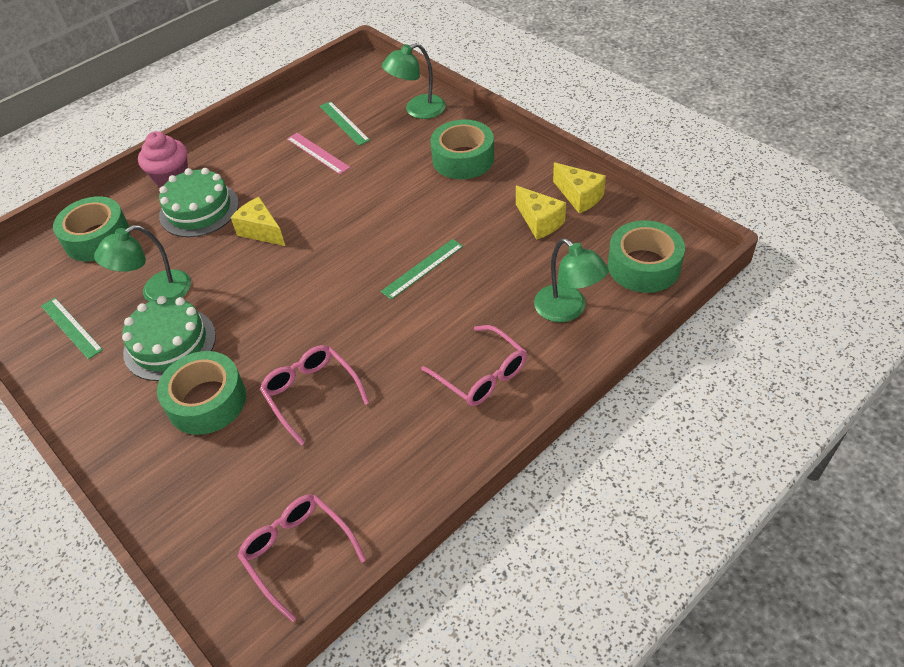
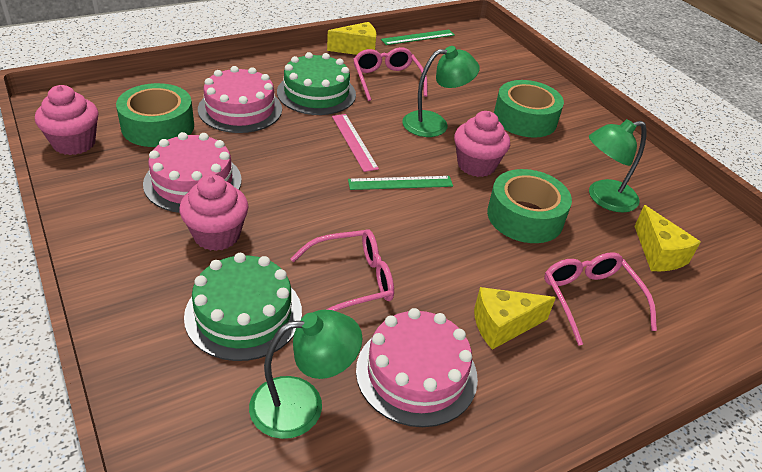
green ruler: 3 -> 2
green tape: 4 -> 3
pink cake: 0 -> 3
pink cupcake: 1 -> 3

